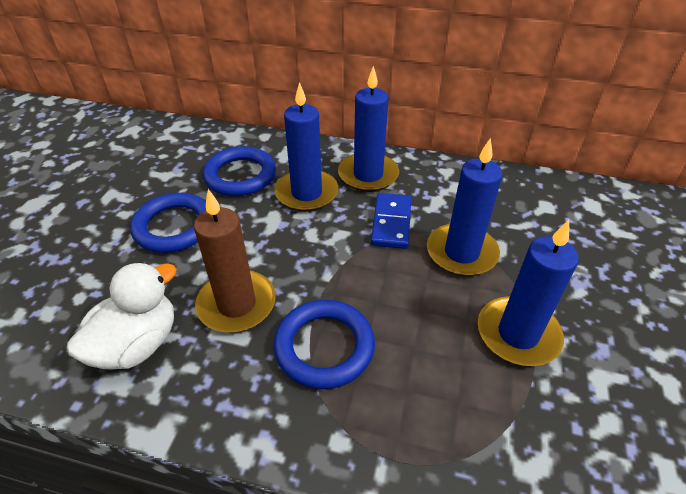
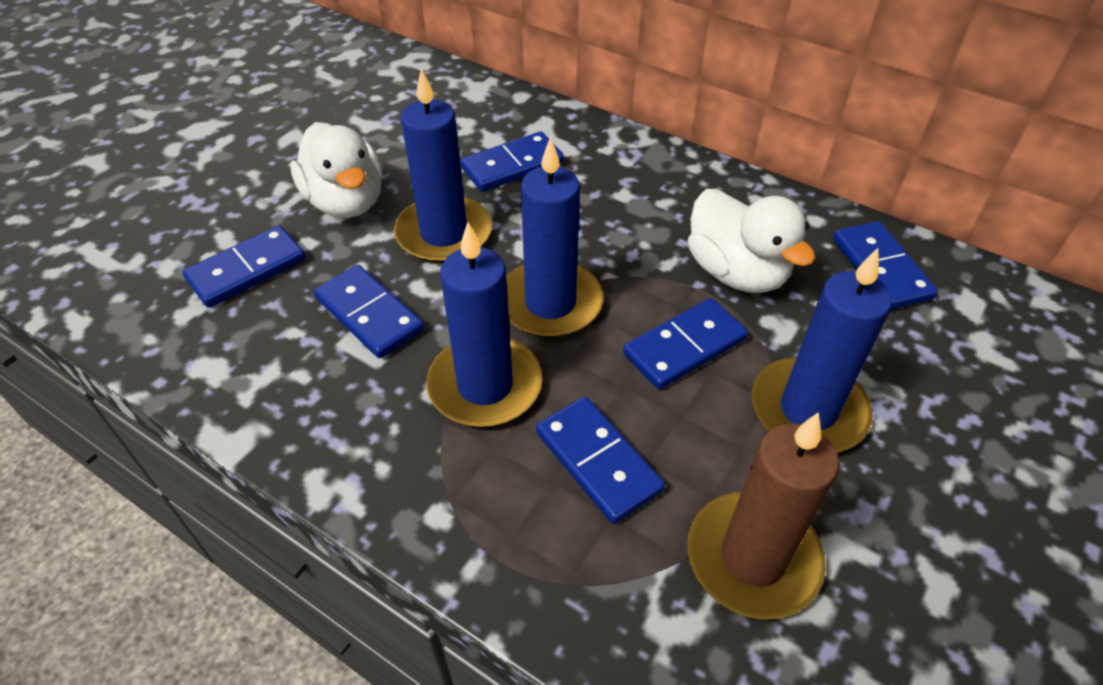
blue domino: 1 -> 6
blue ring: 3 -> 0
white duck: 1 -> 2

